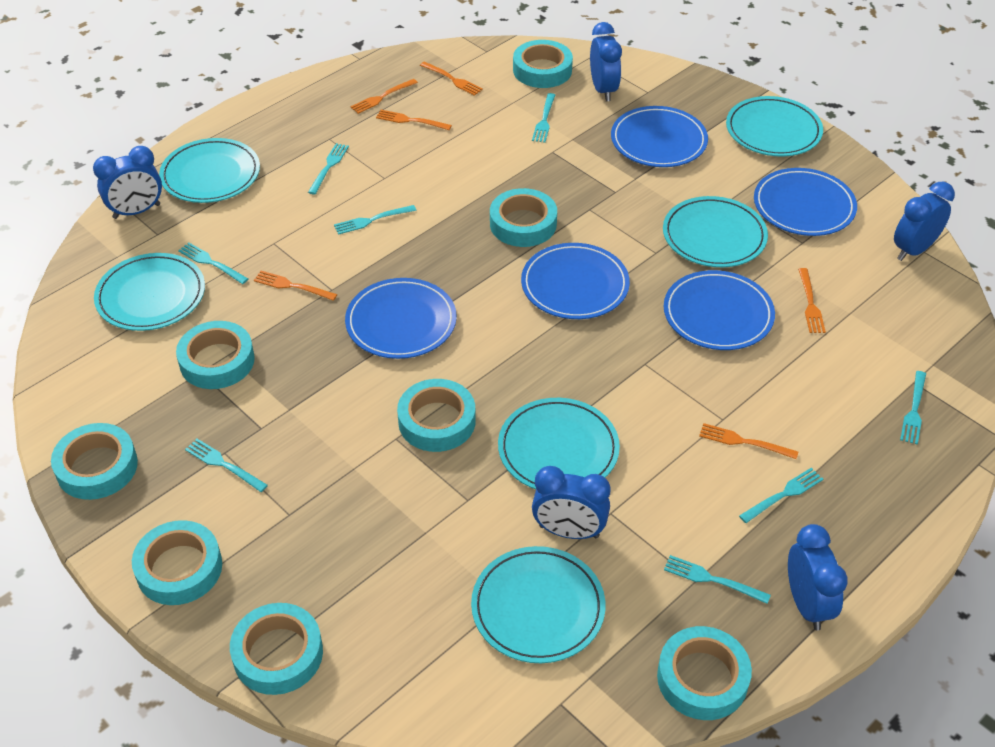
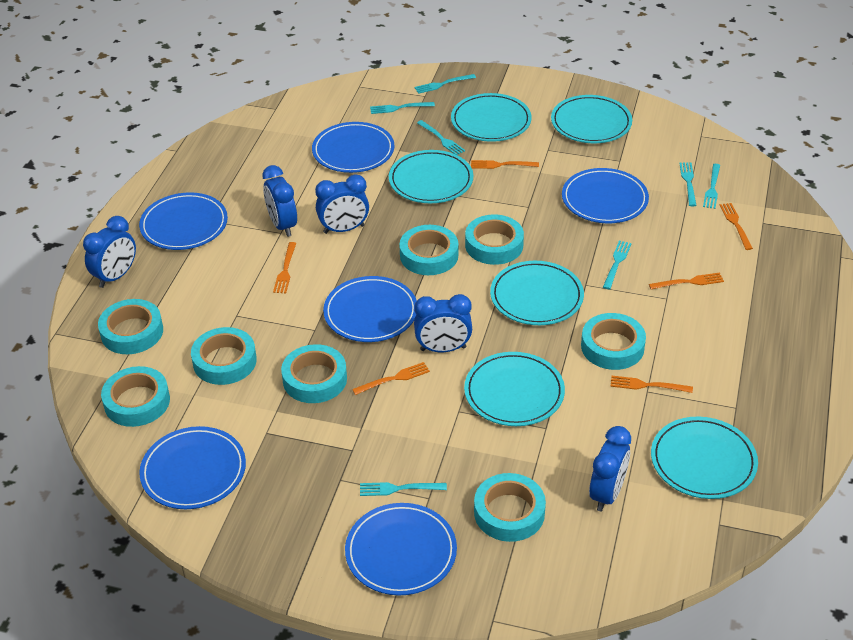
blue plate: 5 -> 6
turquoise fork: 8 -> 7

